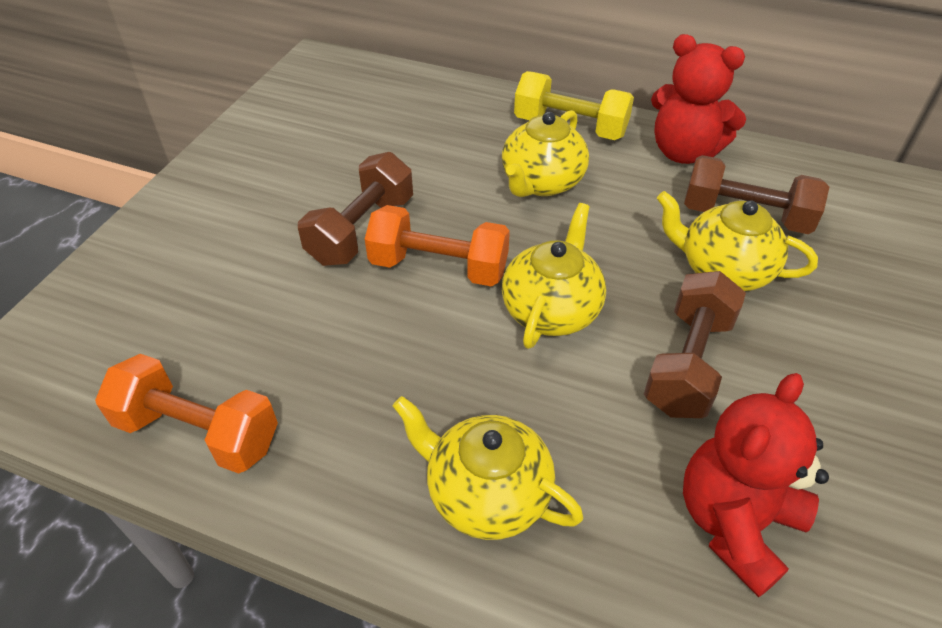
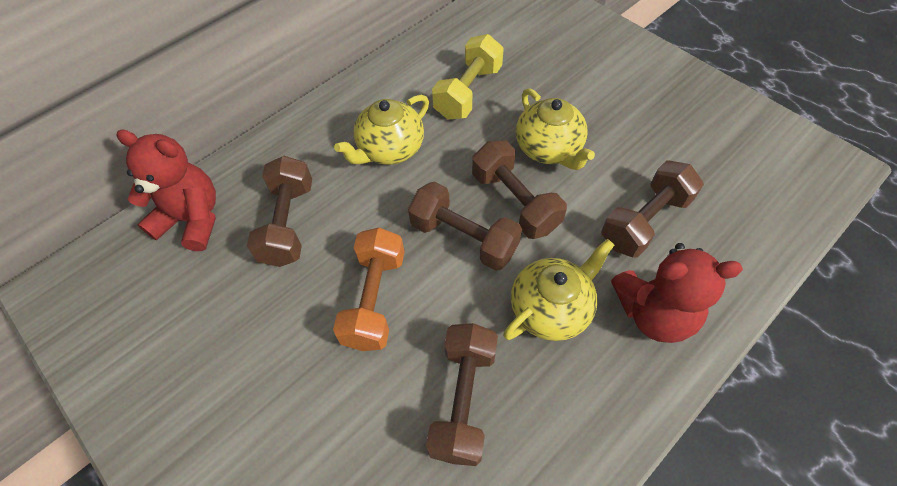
brown dumbbell: 3 -> 5
orange dumbbell: 2 -> 1
yellow teapot: 4 -> 3

